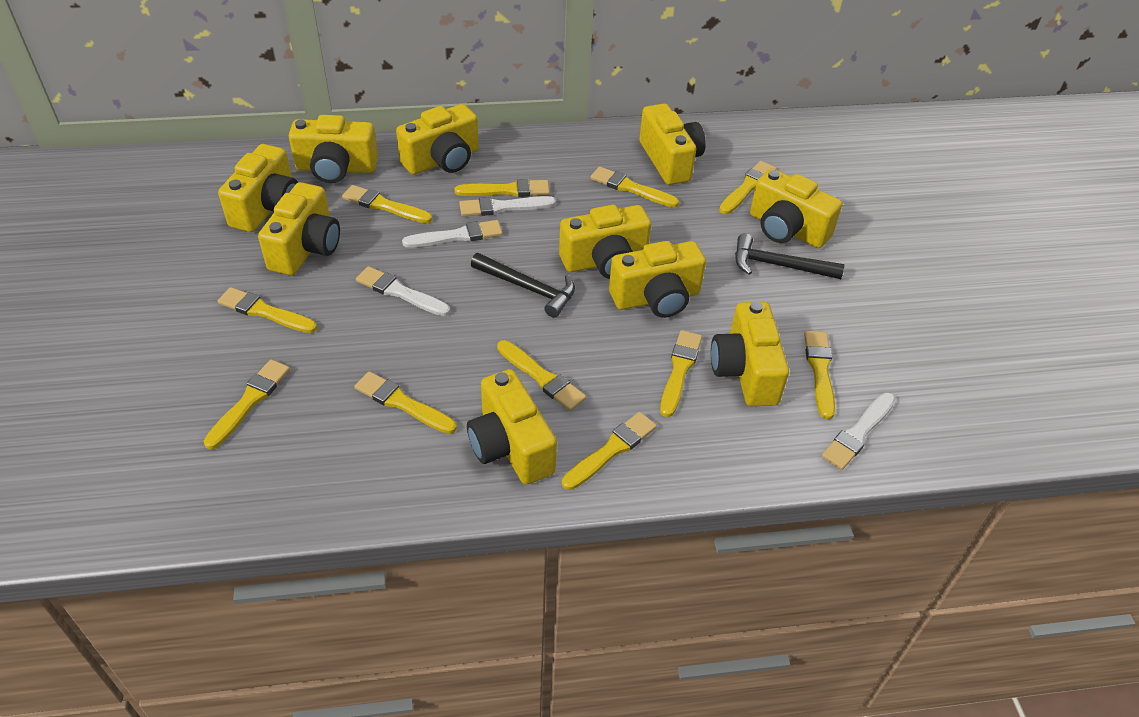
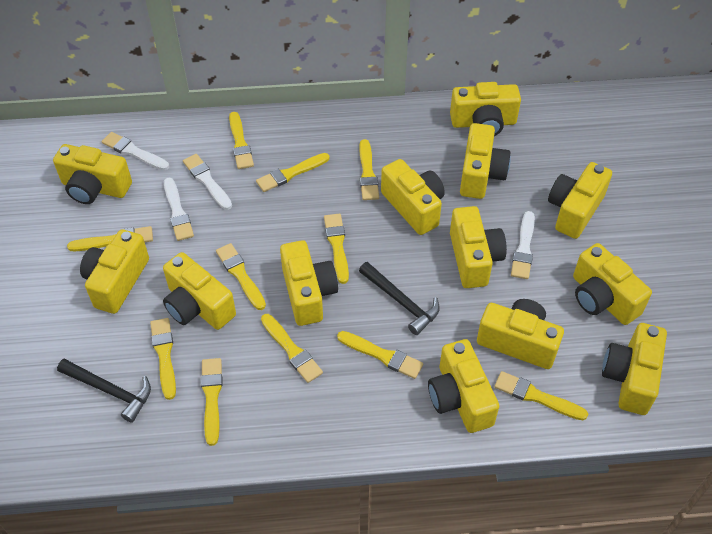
yellow camera: 10 -> 13

